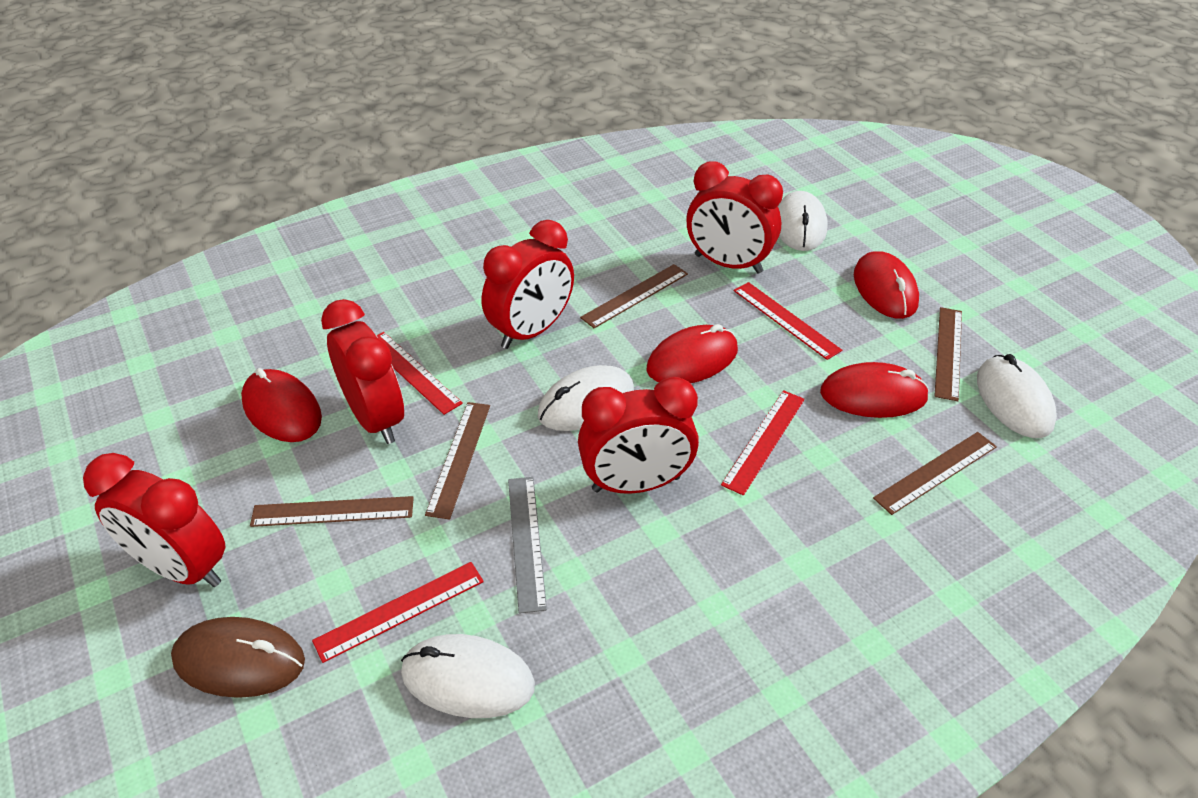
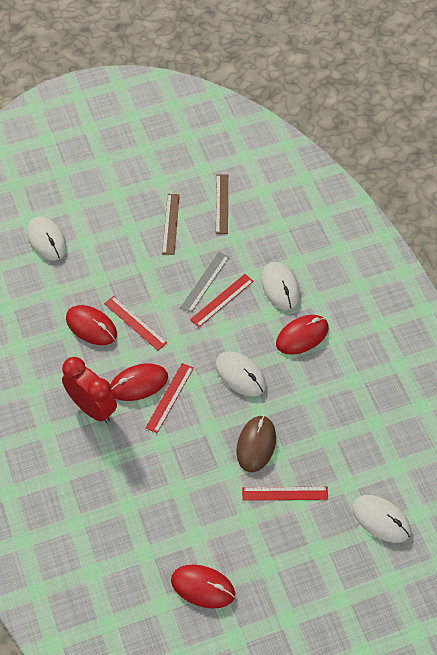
brown ruler: 5 -> 2
red clock: 5 -> 1

